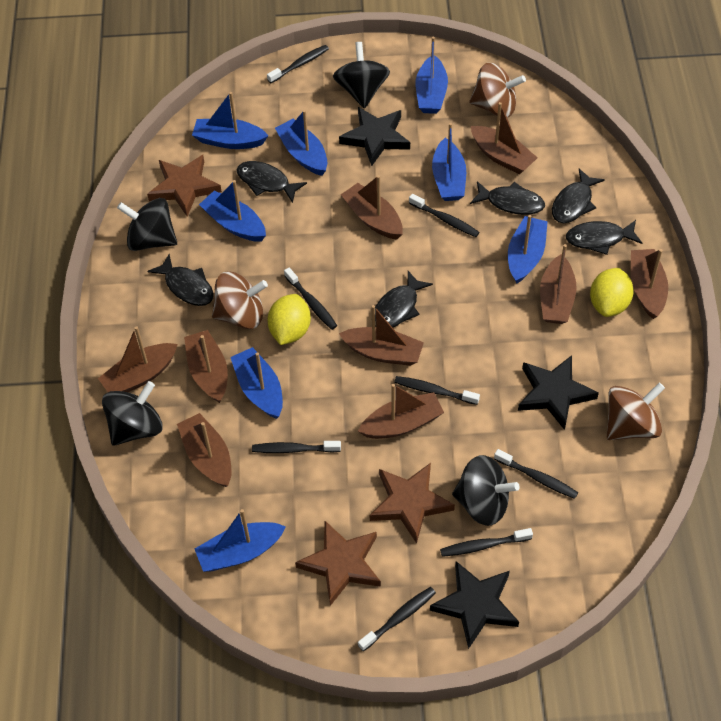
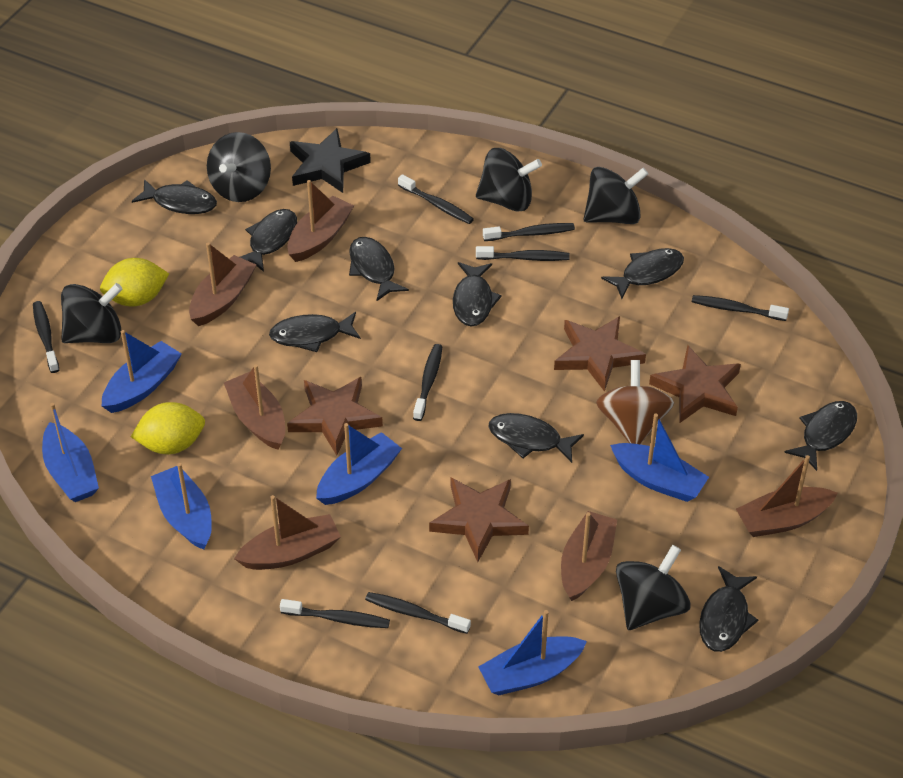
black fish: 6 -> 9
black spinning top: 4 -> 5
black star: 3 -> 1
blue boat: 8 -> 6
brown boat: 9 -> 6
brown spinning top: 3 -> 1
brown star: 3 -> 4

